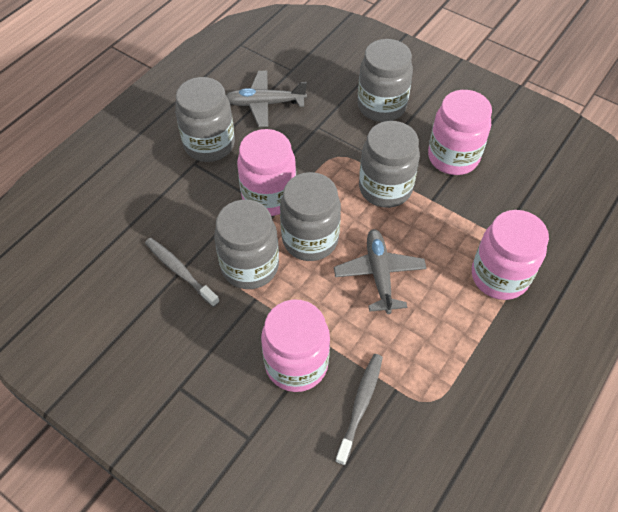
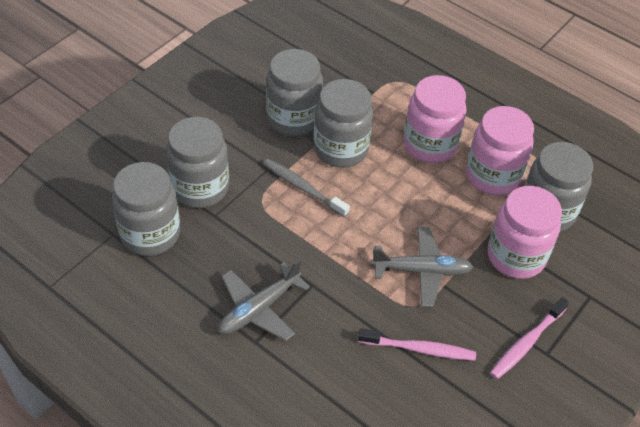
grey toothbrush: 2 -> 1
pink jar: 4 -> 3
pink toothbrush: 0 -> 2

